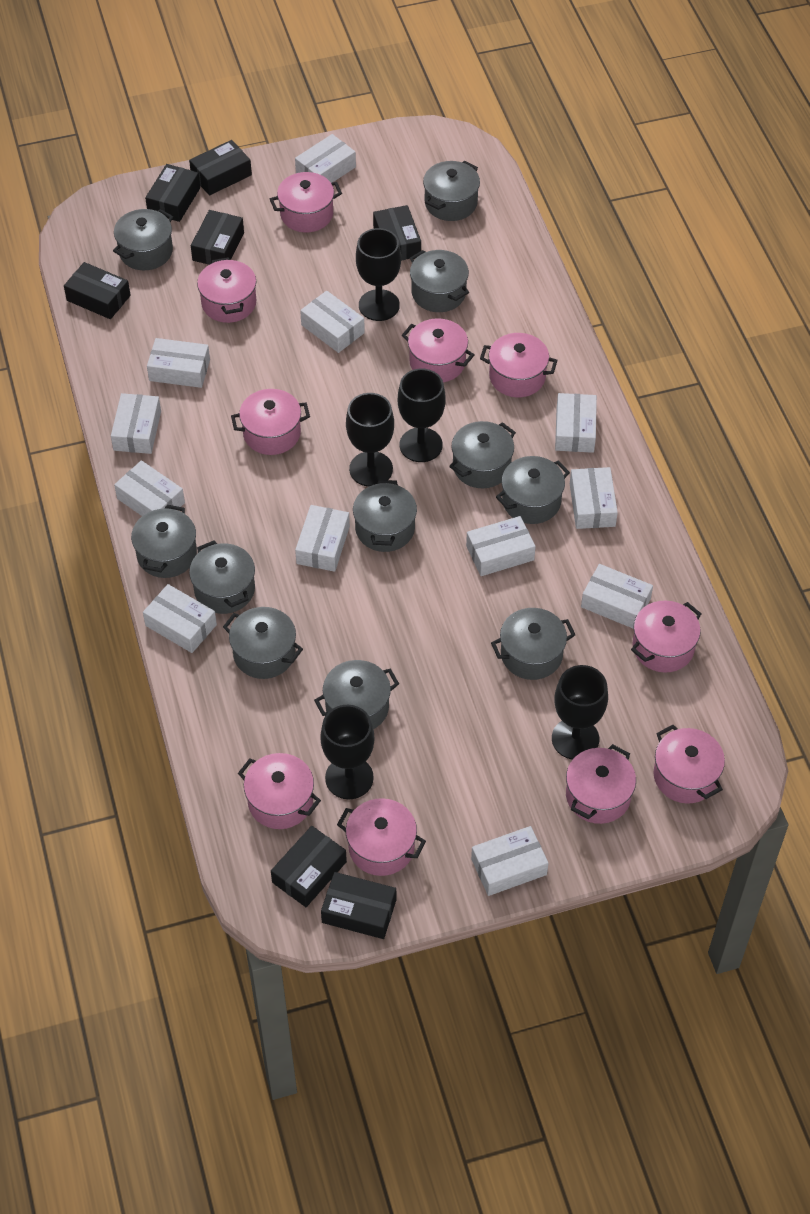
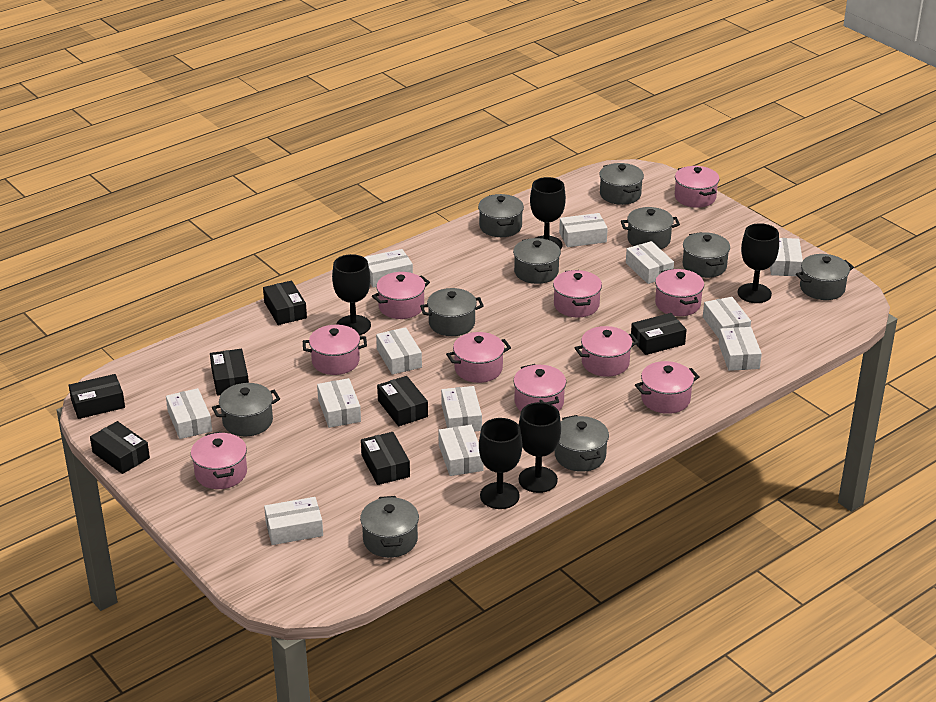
grey pot: 11 -> 10

